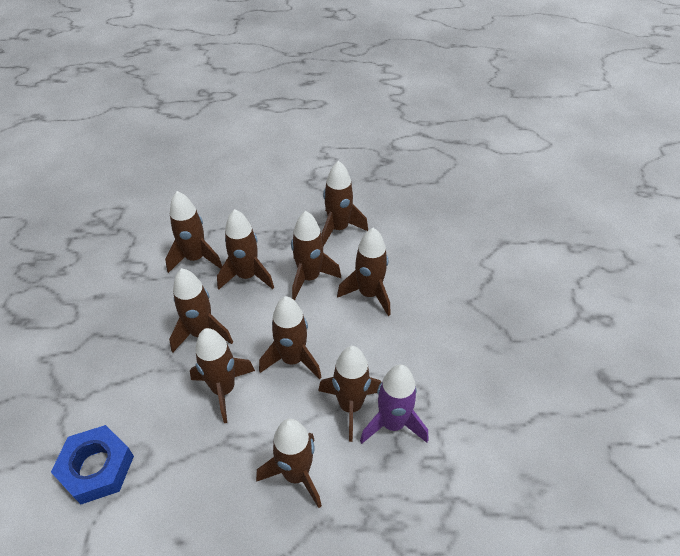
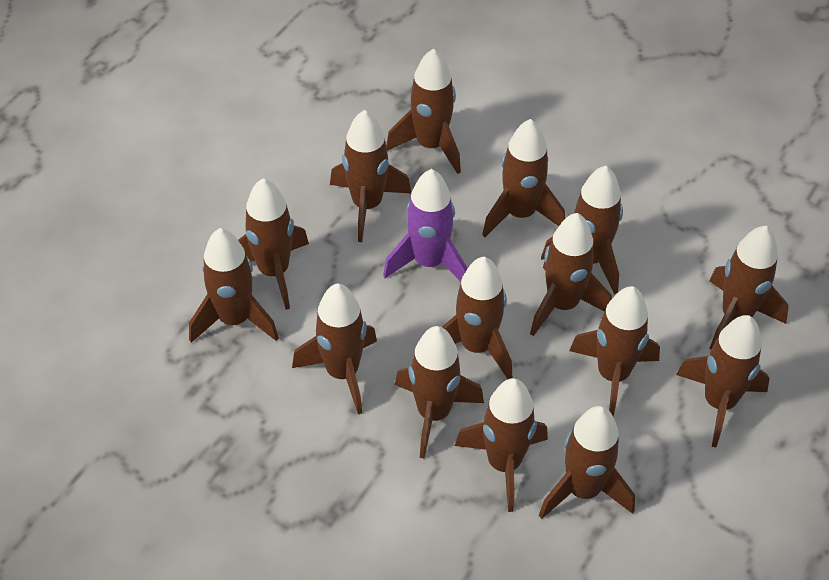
blue nut: 1 -> 0
brown rocket: 10 -> 15

